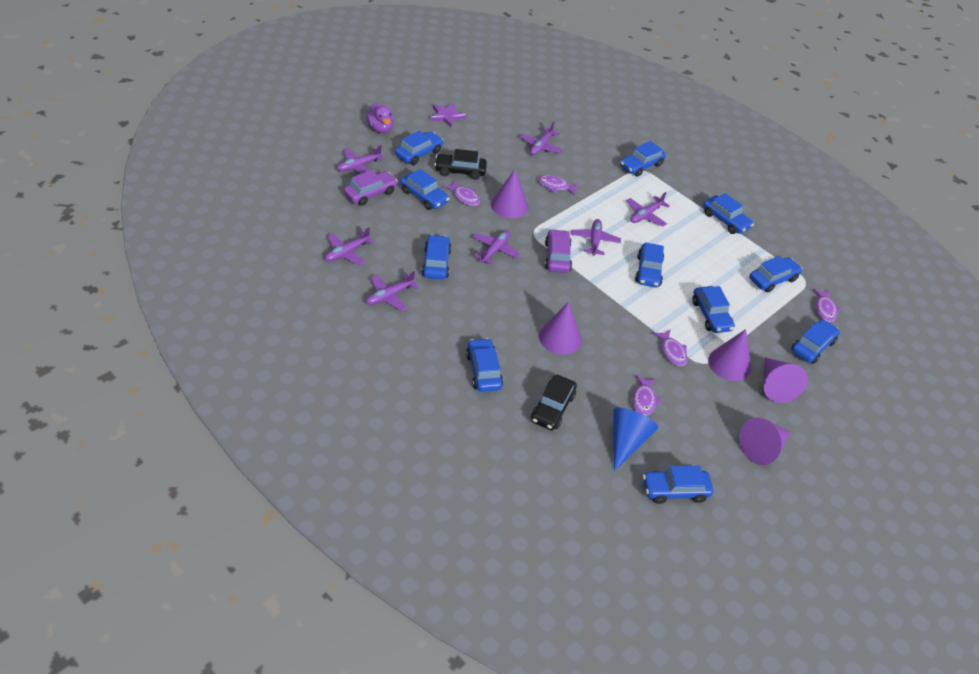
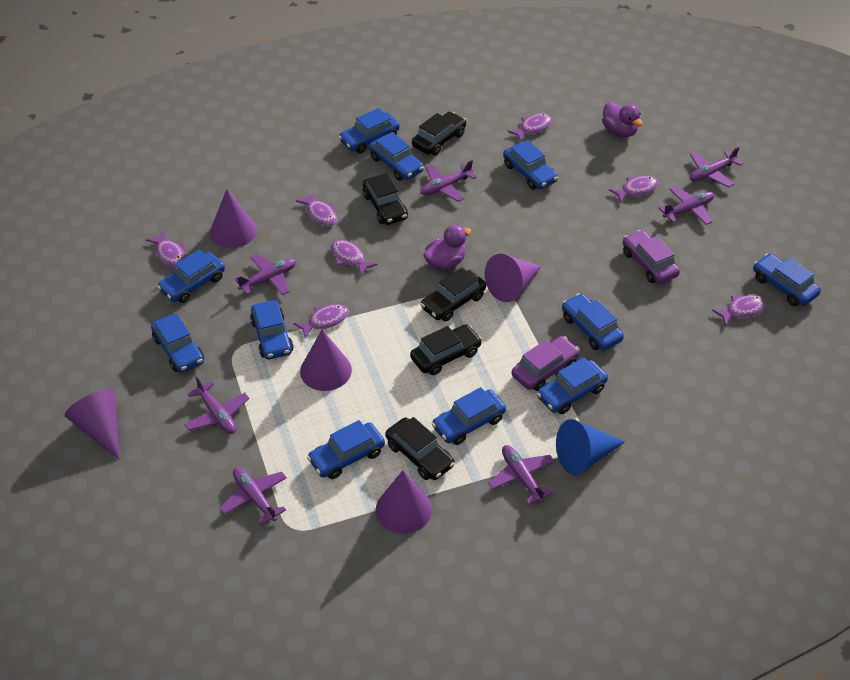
black car: 2 -> 5
purple duck: 1 -> 2
purple fish: 5 -> 7
purple star: 1 -> 0

